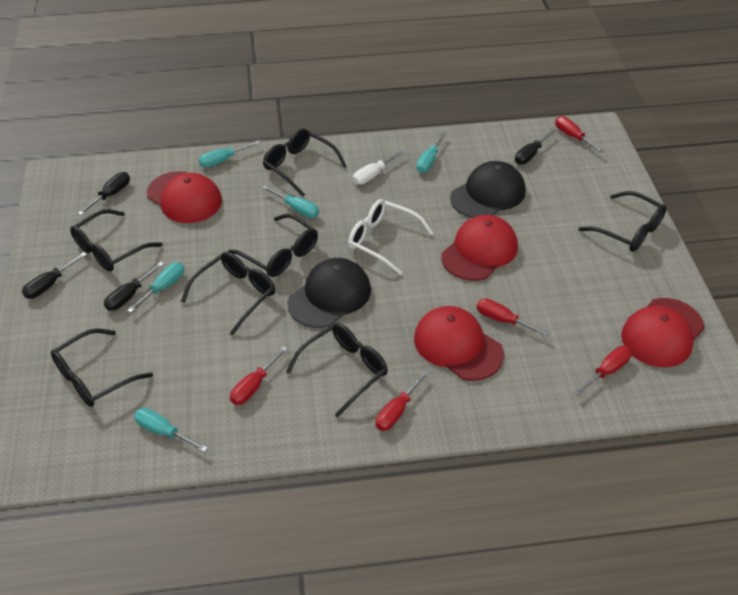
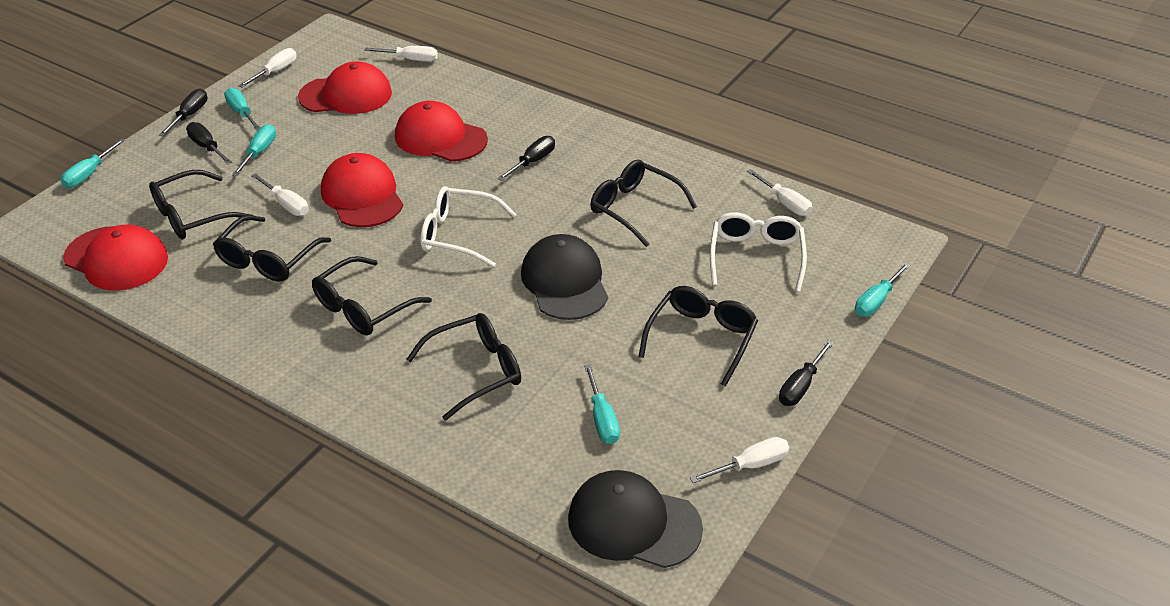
black glasses: 7 -> 6
red screwdriver: 5 -> 0
white glasses: 1 -> 2
white screwdriver: 1 -> 5

